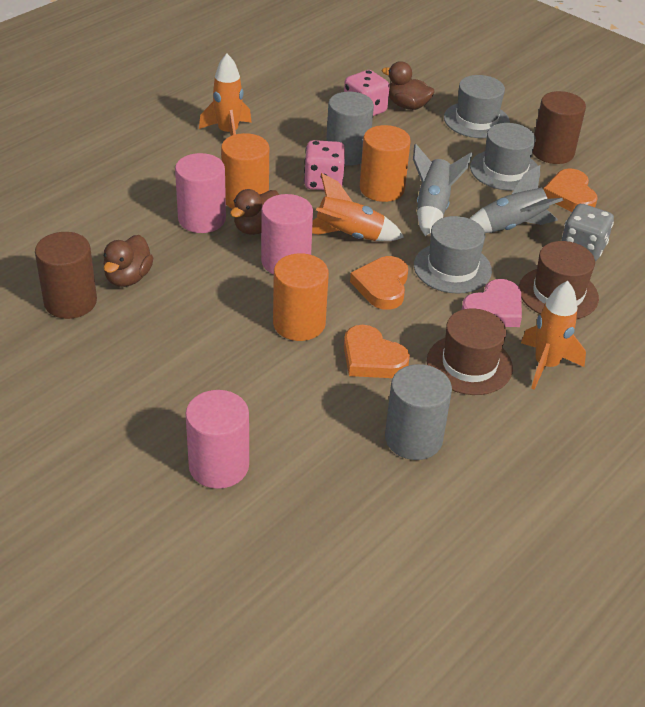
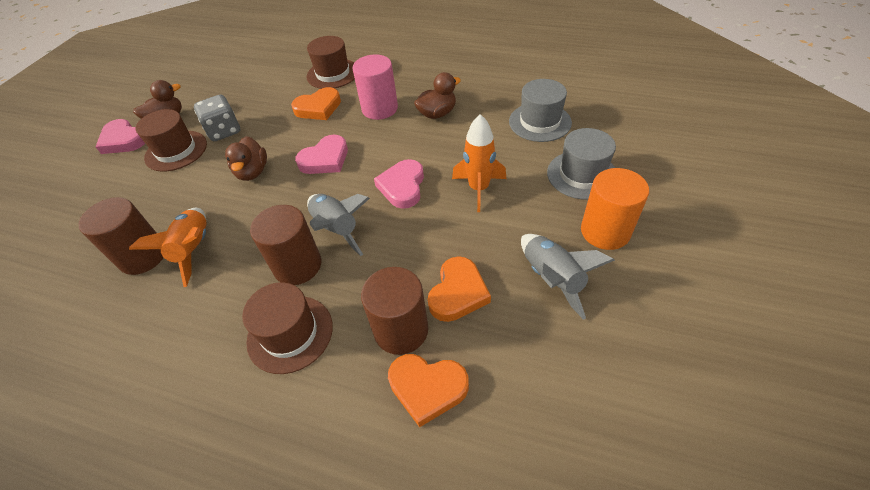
brown cylinder: 2 -> 3
brown hat: 2 -> 3
grey cylinder: 2 -> 0
grey hat: 3 -> 2
orange cylinder: 3 -> 1
orange rocket: 3 -> 2
pink cylinder: 3 -> 1
pink dice: 2 -> 0
pink heart: 1 -> 3

